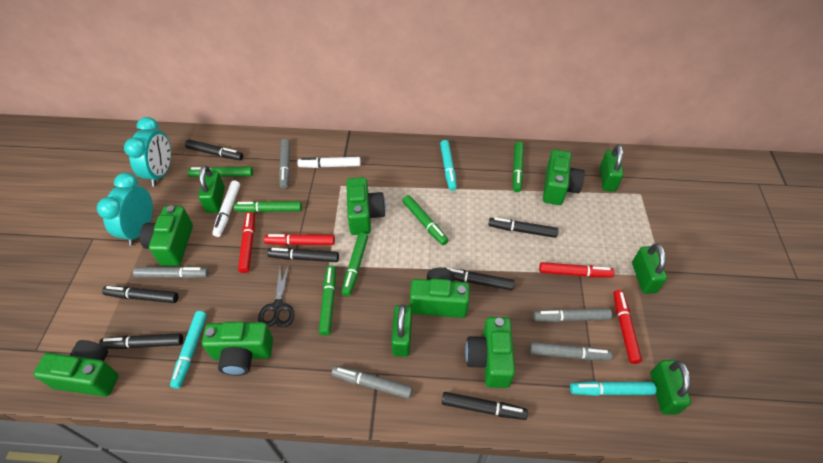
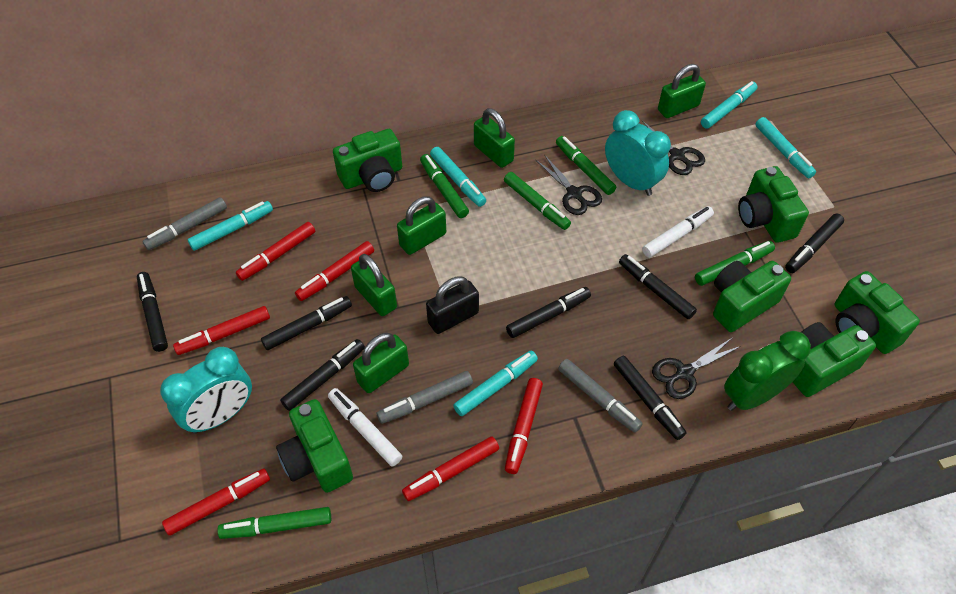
black padlock: 0 -> 1
black scissors: 1 -> 3
green camera: 7 -> 6
green clock: 0 -> 1
green marker: 6 -> 5
grey marker: 5 -> 3
red marker: 4 -> 6
turquoise marker: 3 -> 5

